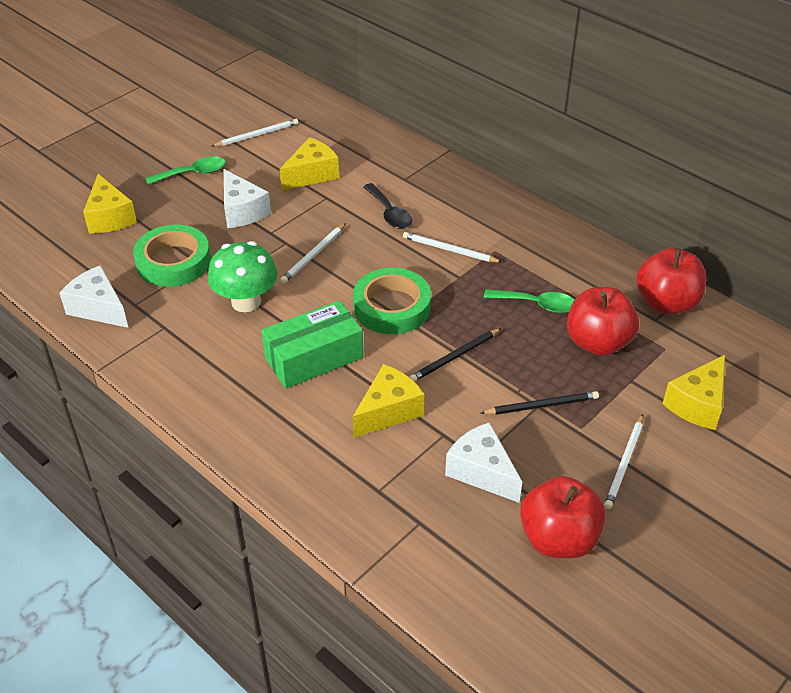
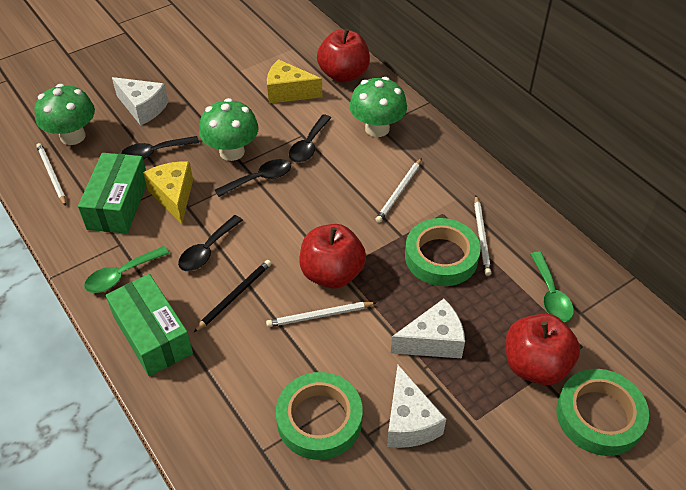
black pencil: 2 -> 1
black spoon: 1 -> 4
green box: 1 -> 2
green mushroom: 1 -> 3
green tape: 2 -> 3
yellow cheese: 4 -> 2

